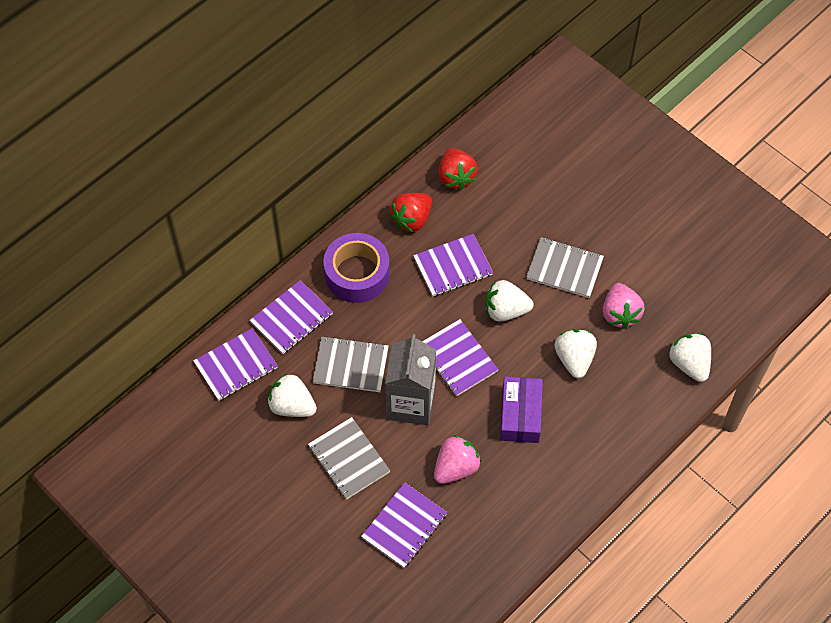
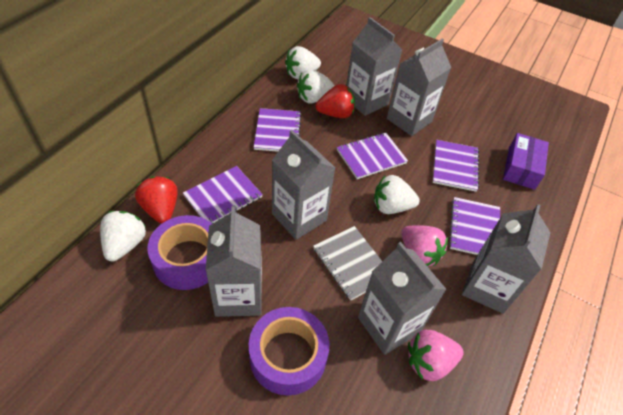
grey carton: 1 -> 6
grey notebook: 3 -> 1
purple tape: 1 -> 2

